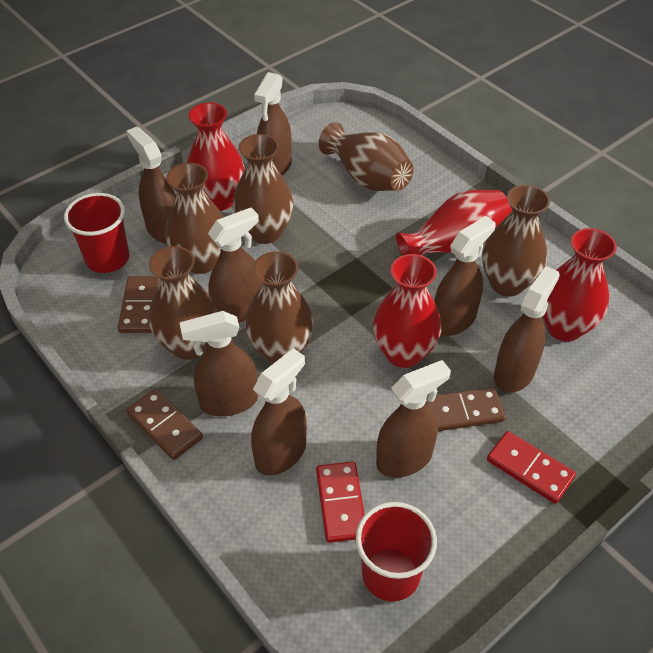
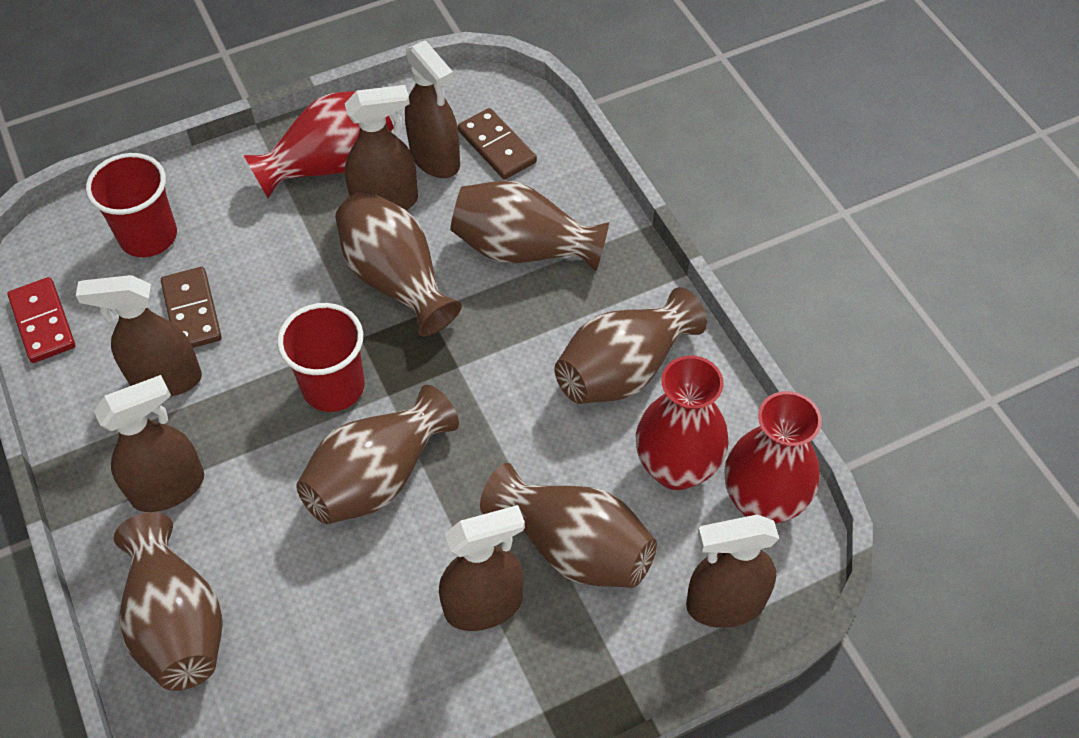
brown domino: 3 -> 2
brown spray bottle: 8 -> 6
red domino: 2 -> 1
red vase: 4 -> 3

